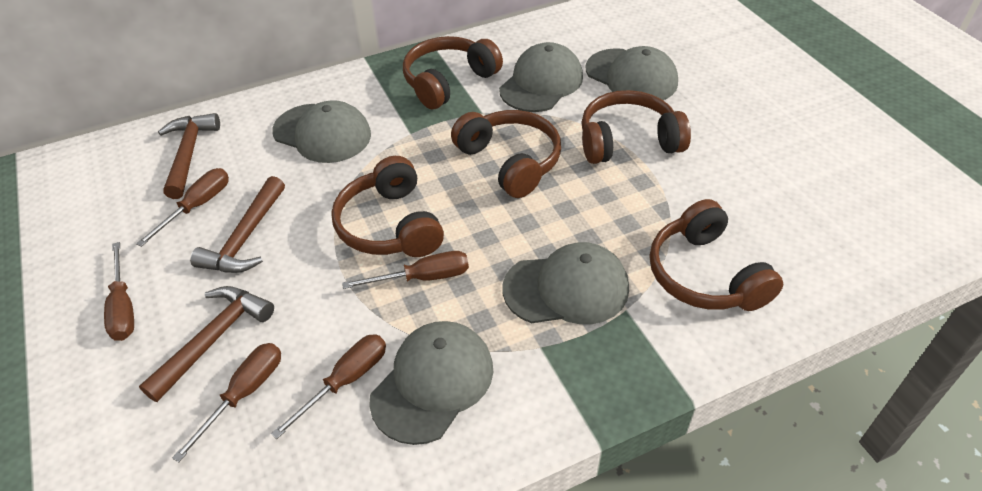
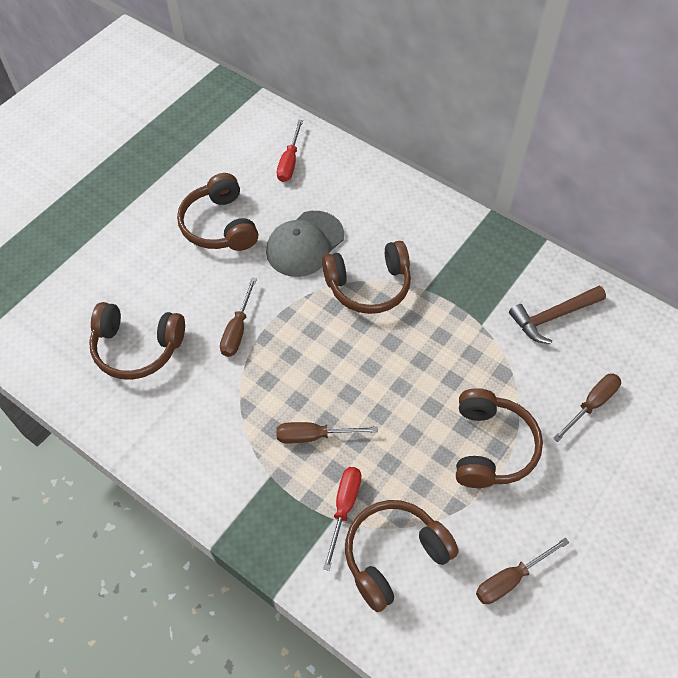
brown hammer: 3 -> 1
brown screwdriver: 5 -> 4
grey cap: 5 -> 1
red screwdriver: 0 -> 2

